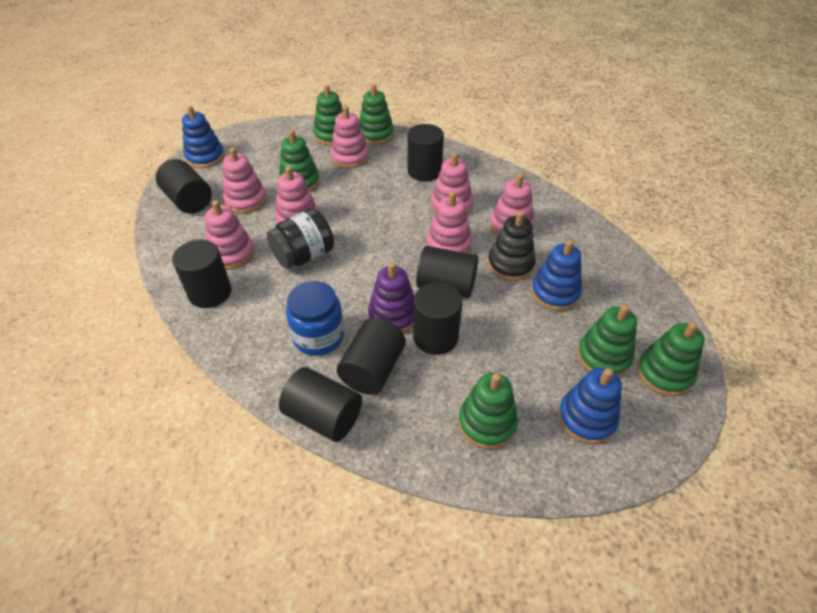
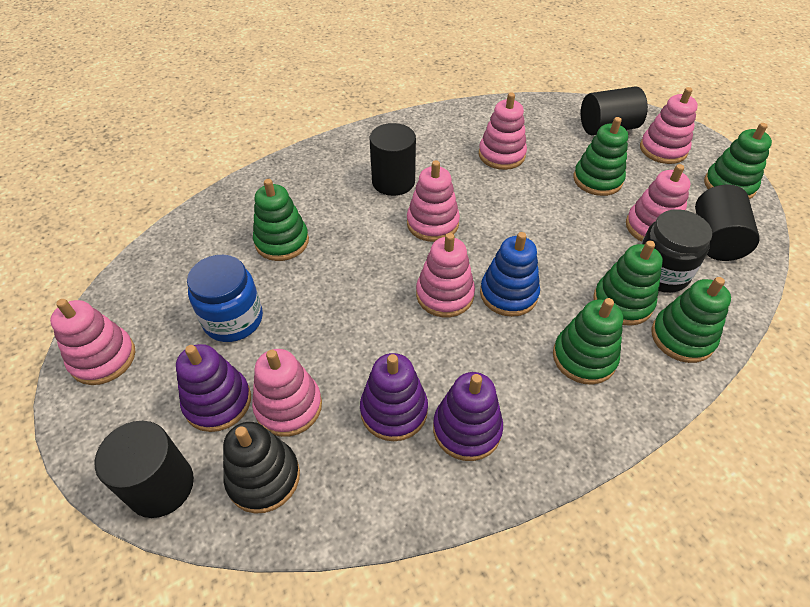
black cylinder: 7 -> 4
blue stacking toy: 3 -> 1
purple stacking toy: 1 -> 3

